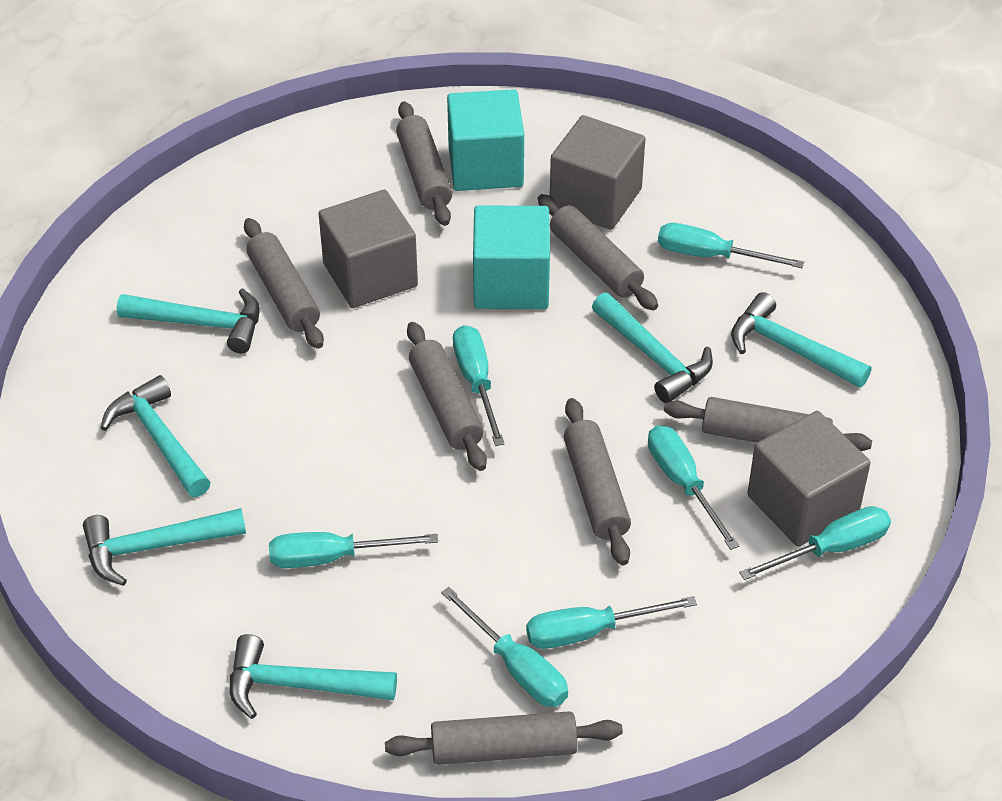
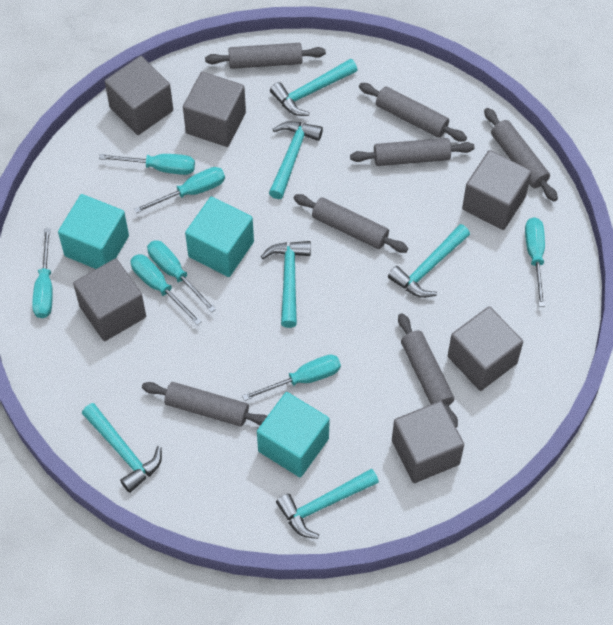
grey cube: 3 -> 6
turquoise cube: 2 -> 3

